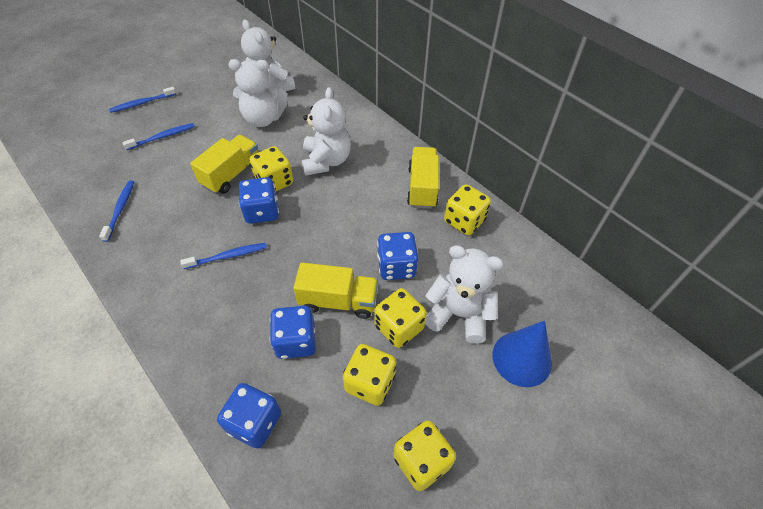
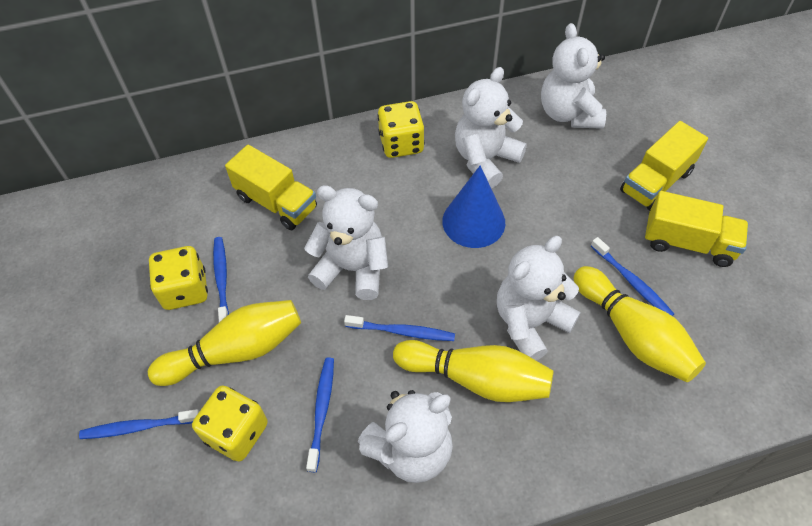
blue dice: 4 -> 0
blue toothbrush: 4 -> 5
white teddy bear: 4 -> 5
yellow bowling pin: 0 -> 3
yellow dice: 5 -> 3

